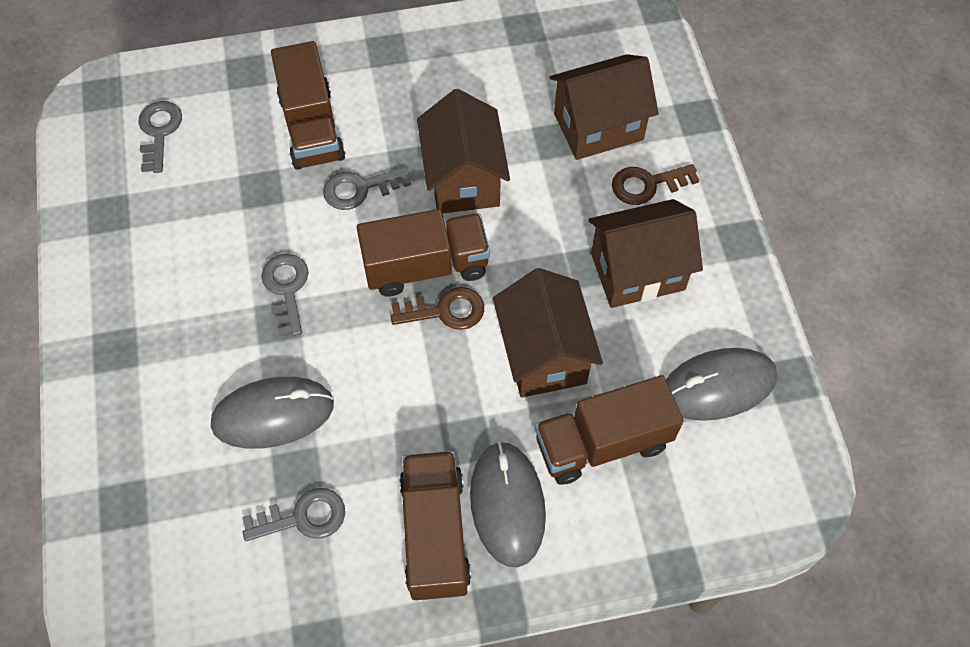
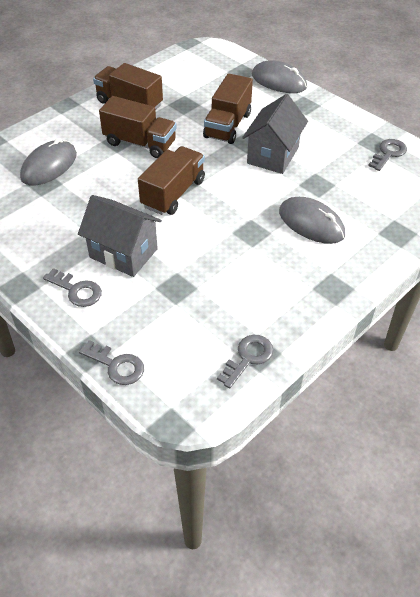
brown house: 4 -> 0
brown key: 2 -> 0
grey house: 0 -> 2

